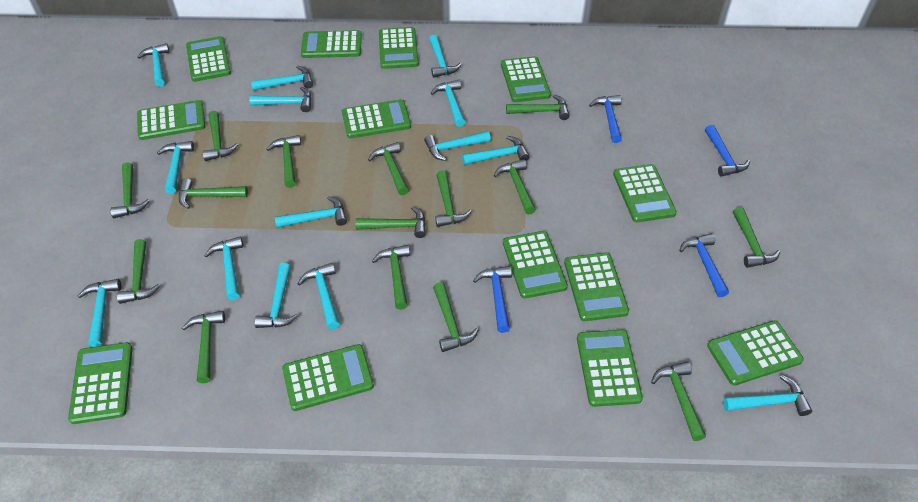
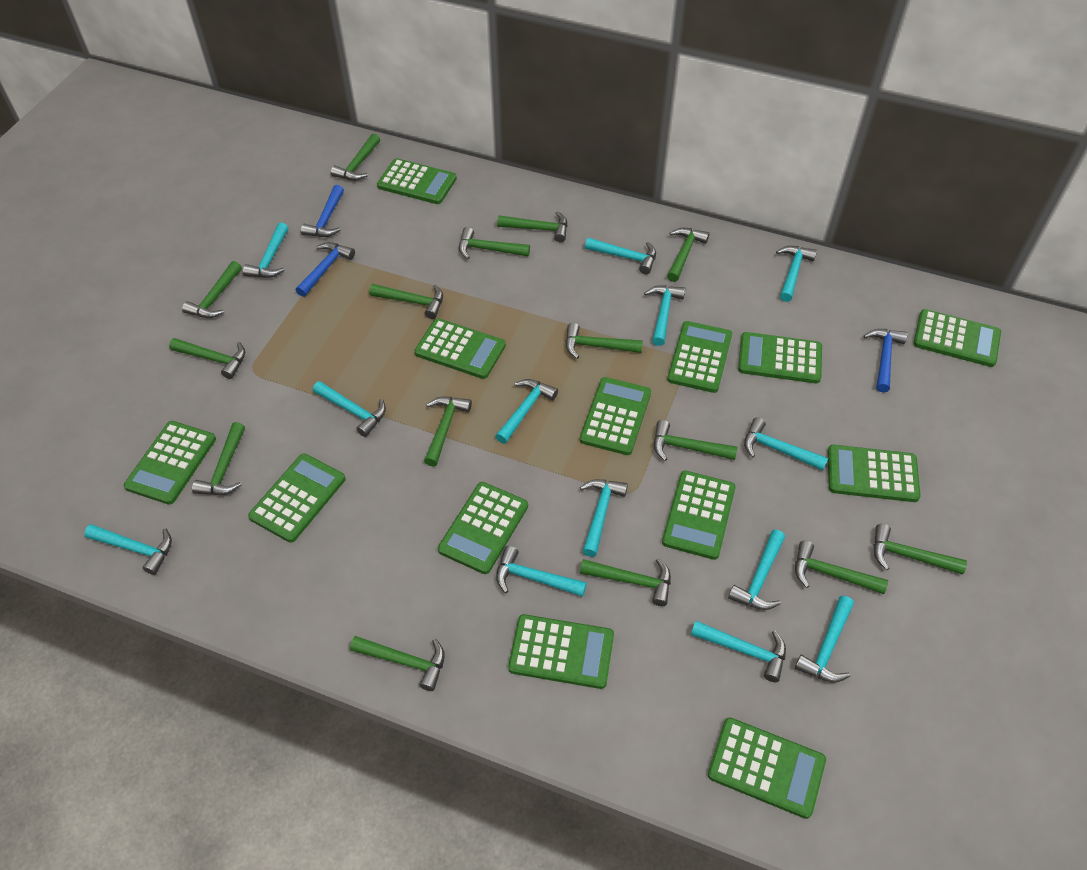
blue hammer: 4 -> 3
turquoise hammer: 14 -> 13

